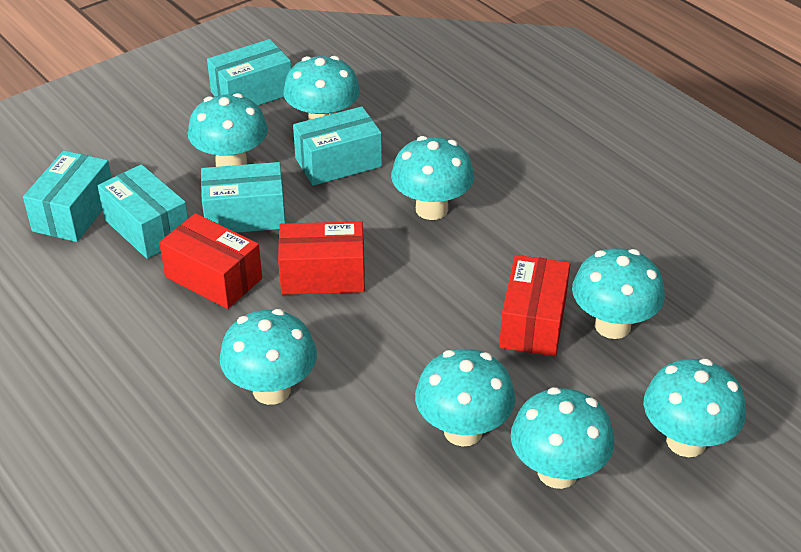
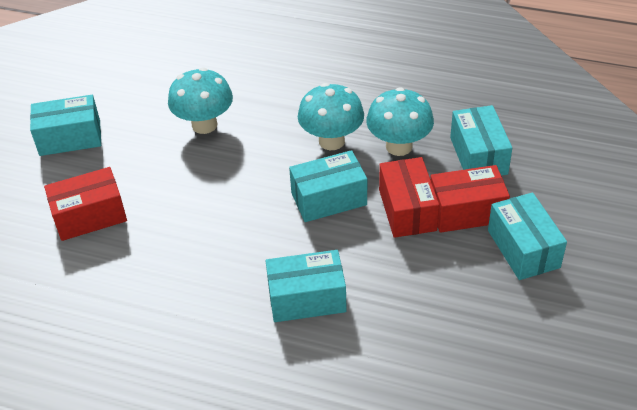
turquoise mushroom: 8 -> 3

